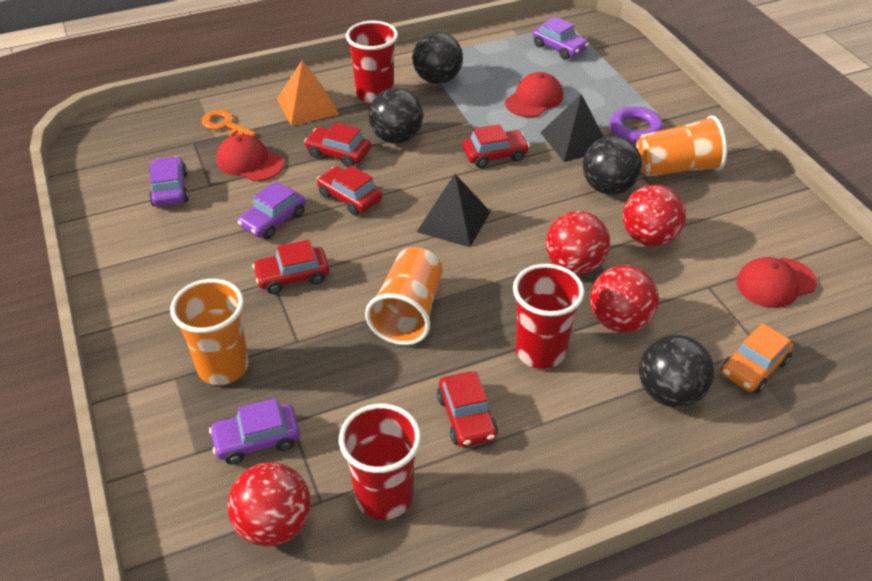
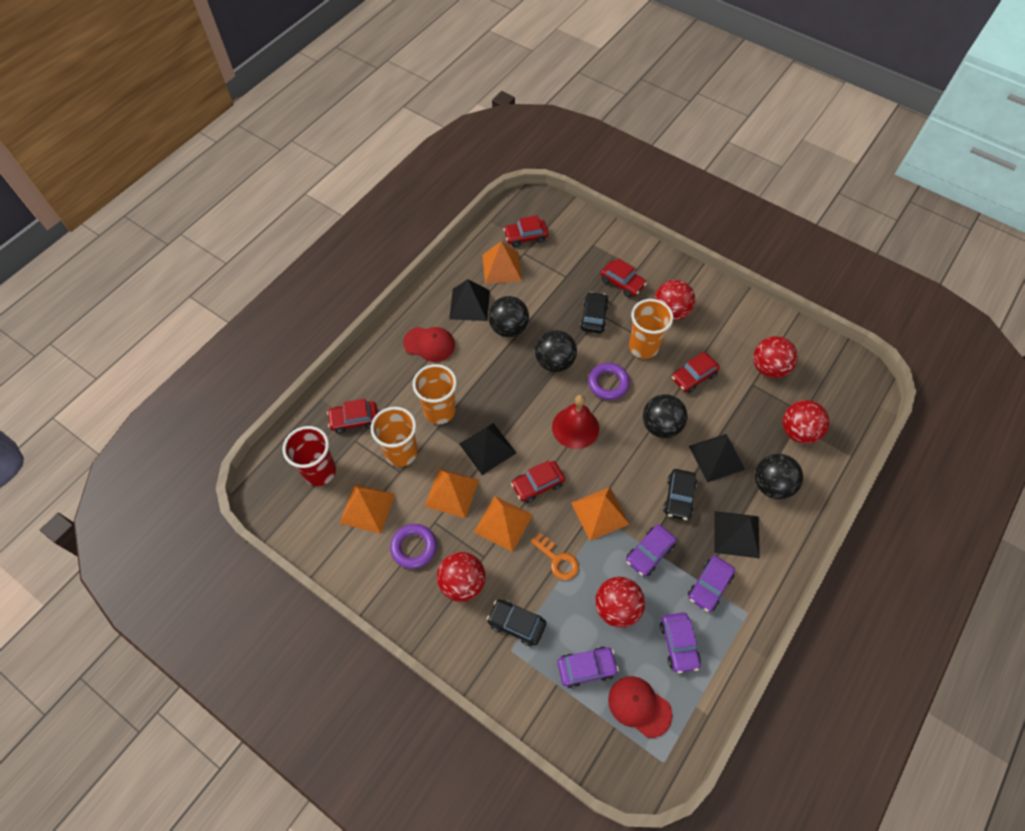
black car: 0 -> 3
black pyramid: 2 -> 4
orange car: 1 -> 0
orange pyramid: 1 -> 5
purple ring: 1 -> 2
red ball: 4 -> 5
red bell: 0 -> 1
red cap: 3 -> 2
red cup: 3 -> 1

